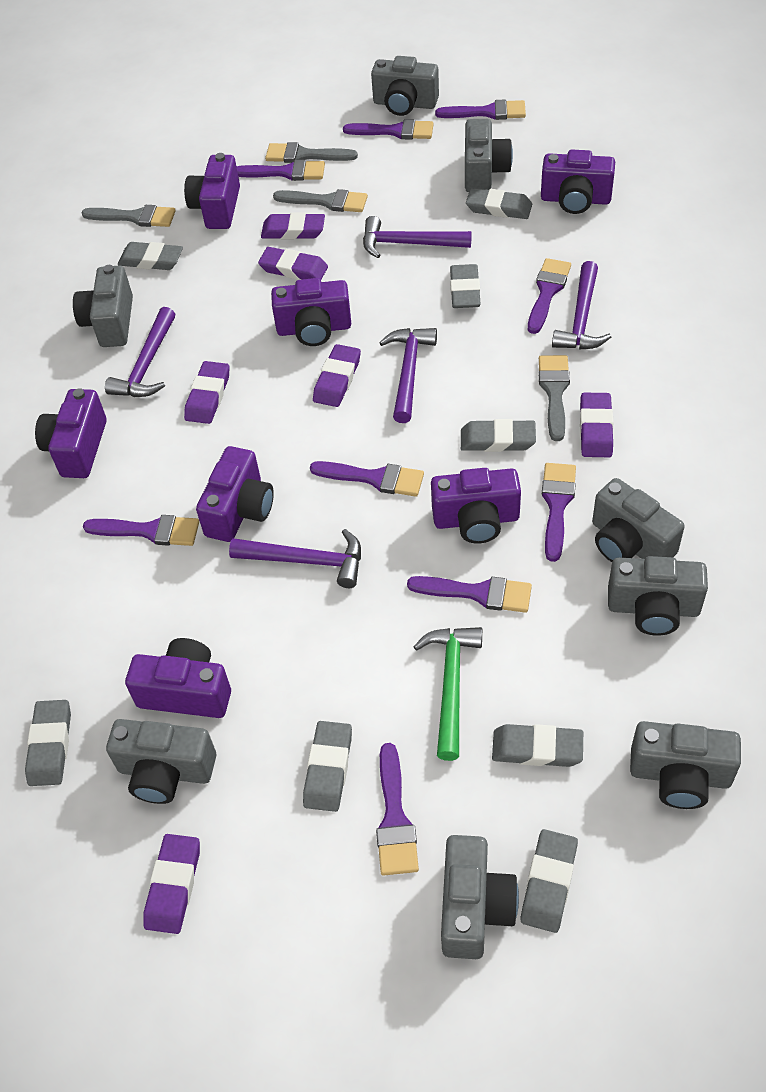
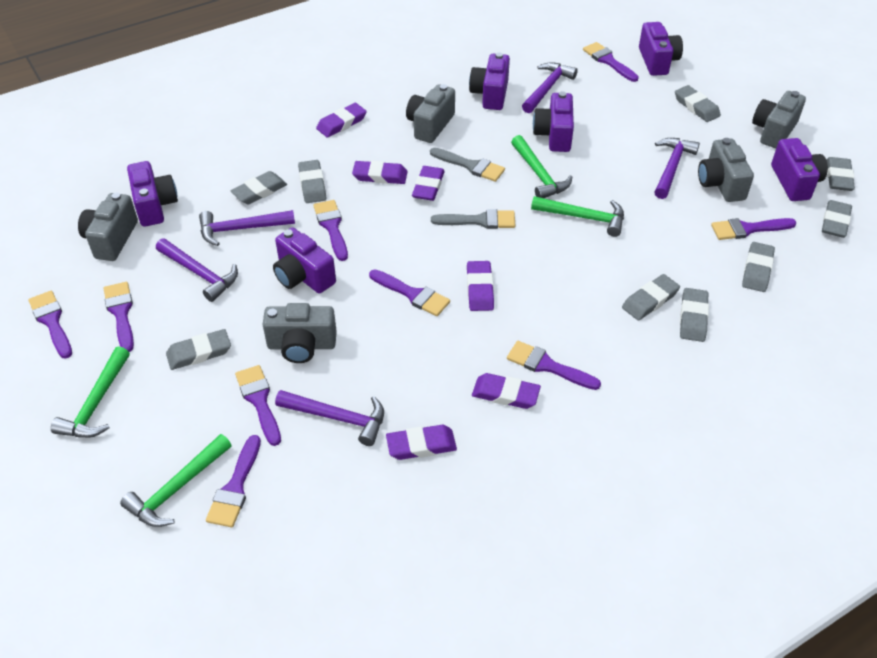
green hammer: 1 -> 4
grey brush: 4 -> 2
grey camera: 8 -> 5
grey eraser: 8 -> 9
purple camera: 7 -> 6

